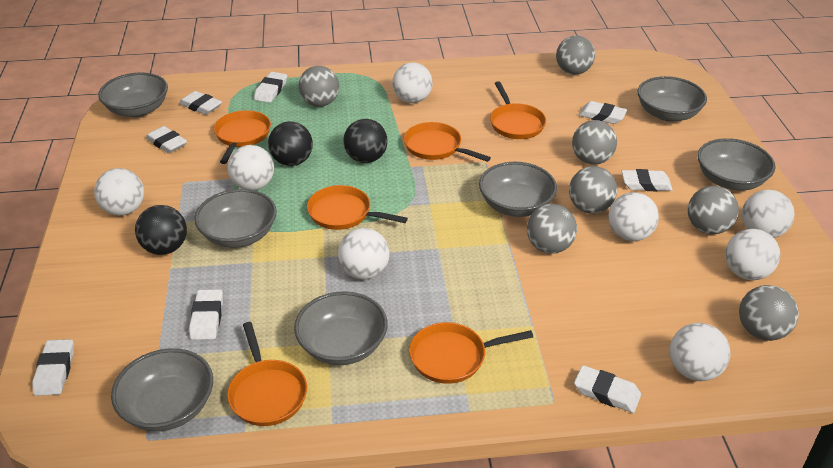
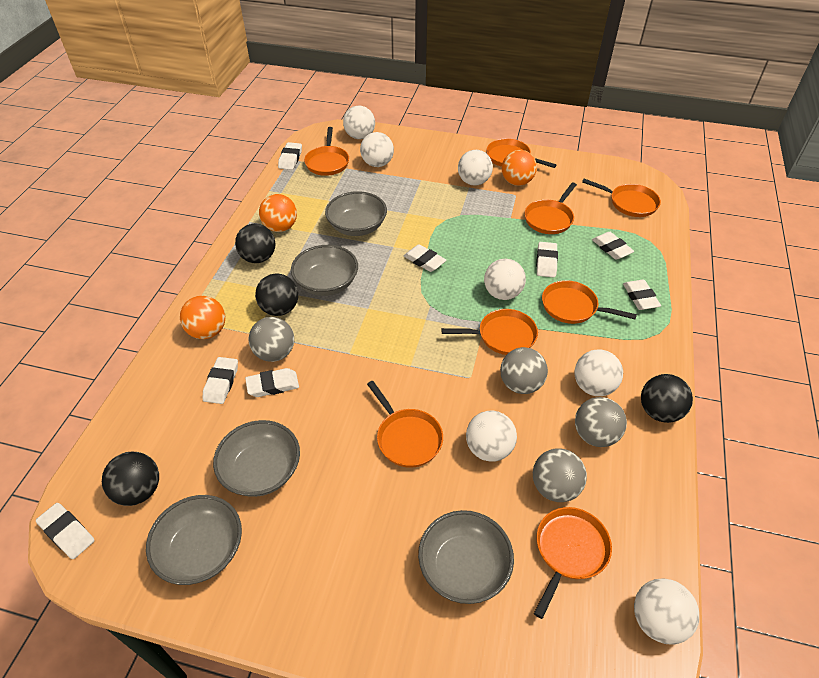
black ball: 3 -> 4
grey ball: 7 -> 4
grey bowl: 7 -> 5
orange ball: 0 -> 3
orange pan: 6 -> 8
white ball: 8 -> 7

